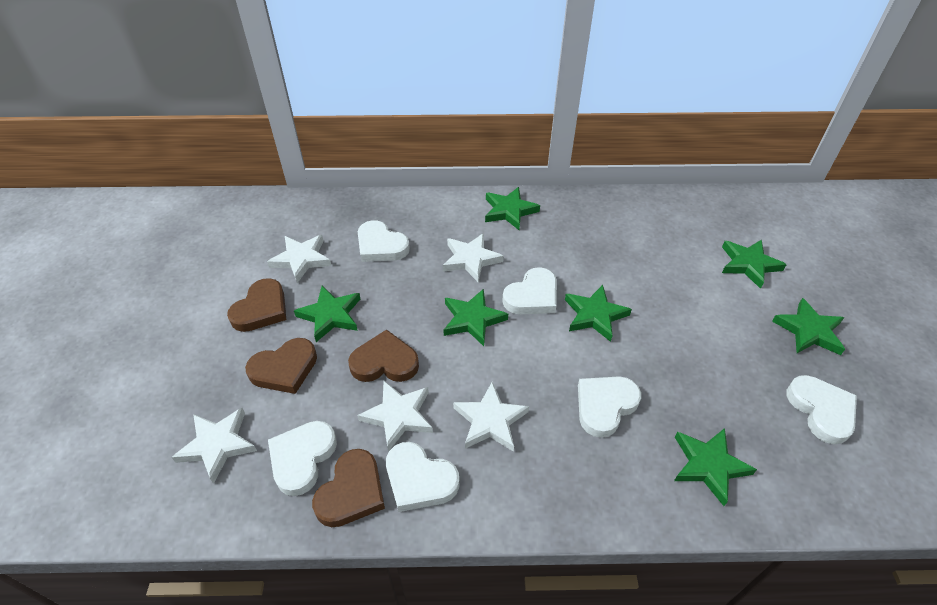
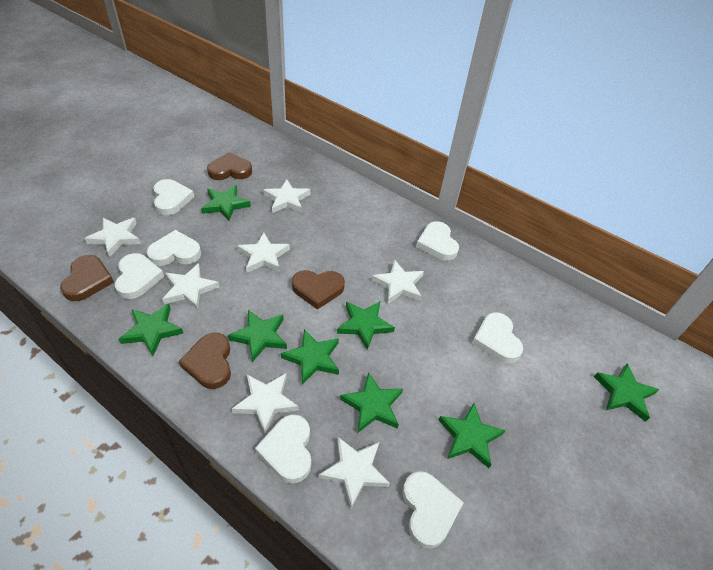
green star: 7 -> 8
white heart: 6 -> 7
white star: 5 -> 7

